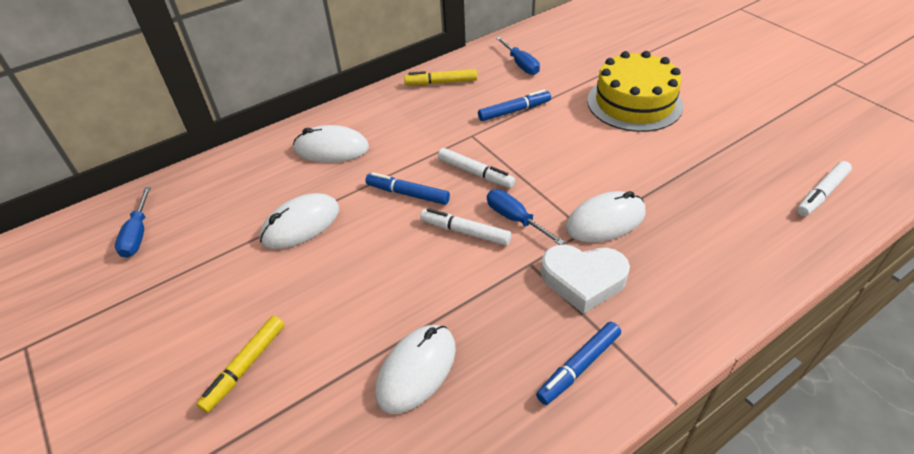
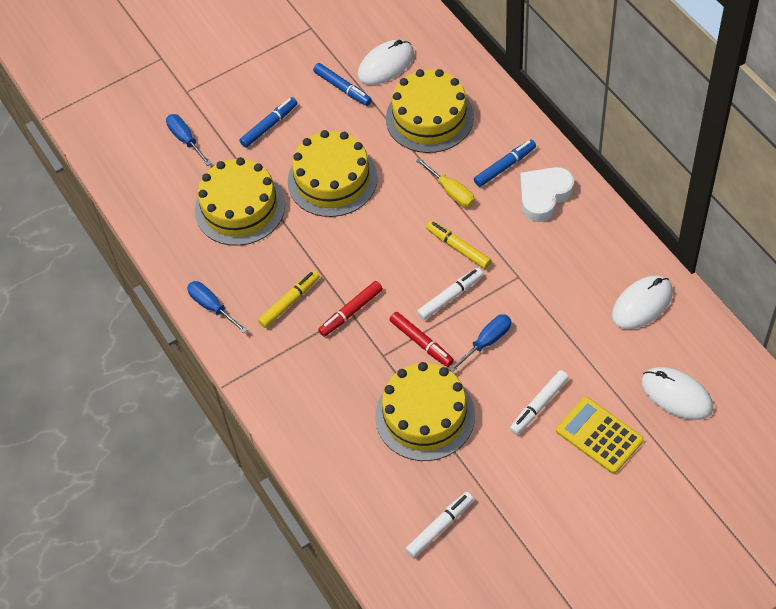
red marker: 0 -> 2
white mouse: 4 -> 3
yellow cake: 1 -> 4
yellow calculator: 0 -> 1
yellow screwdriver: 0 -> 1

